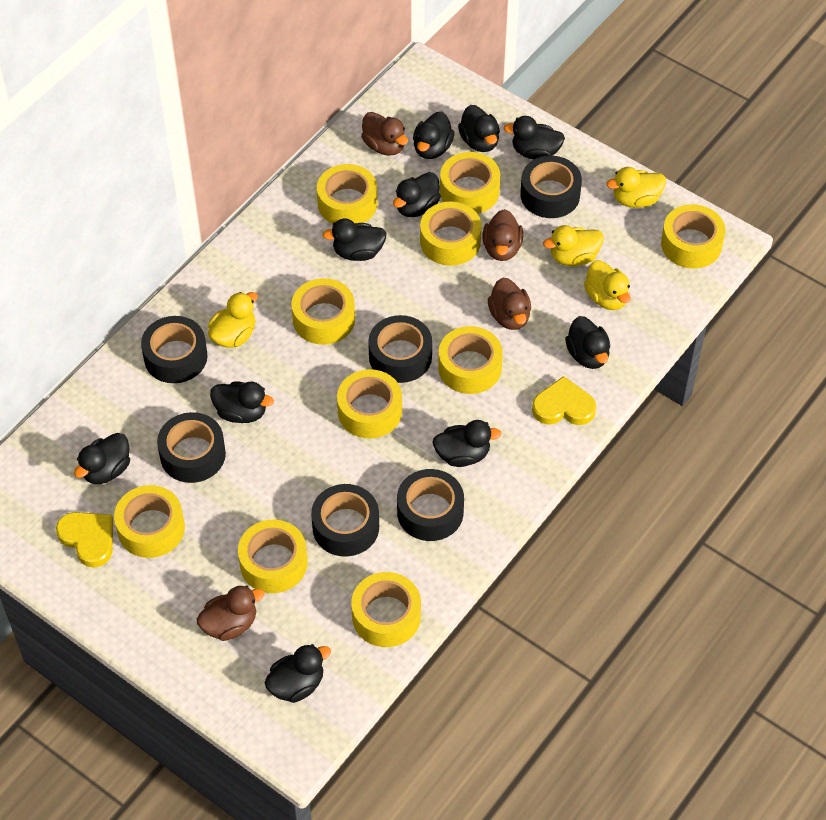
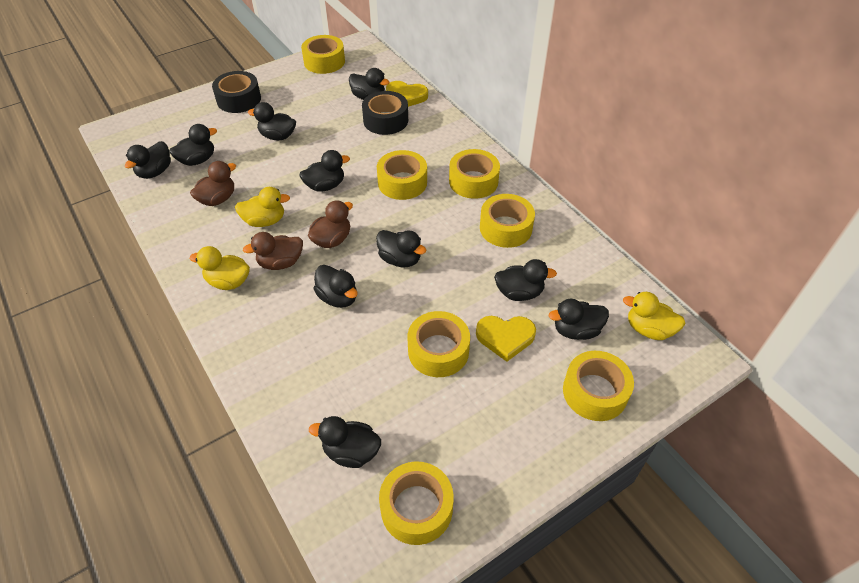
black tape: 6 -> 2
brown duck: 4 -> 3
yellow duck: 4 -> 3
yellow tape: 10 -> 7

